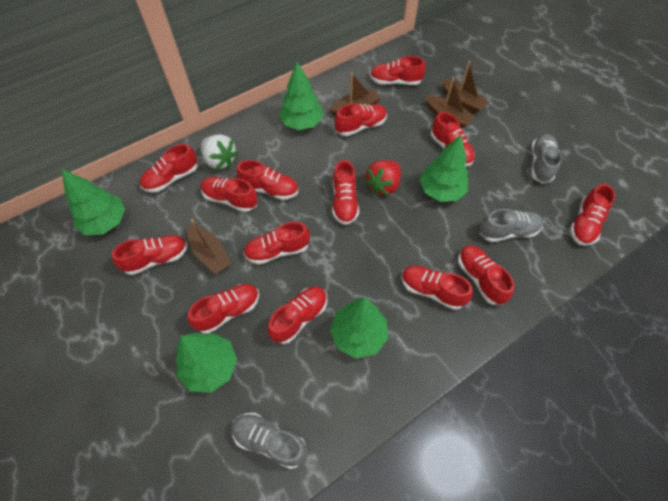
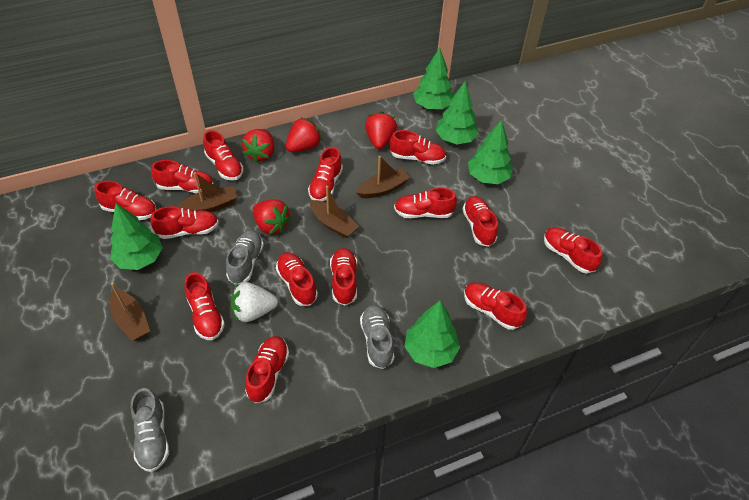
red strawberry: 1 -> 4

